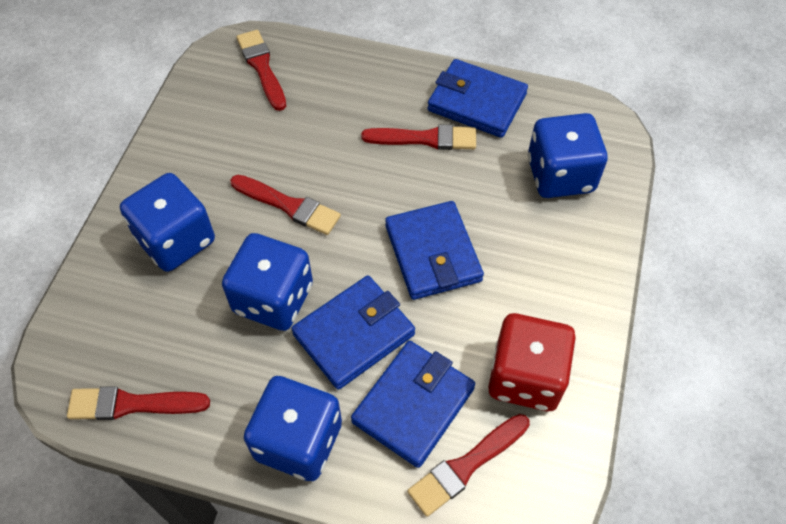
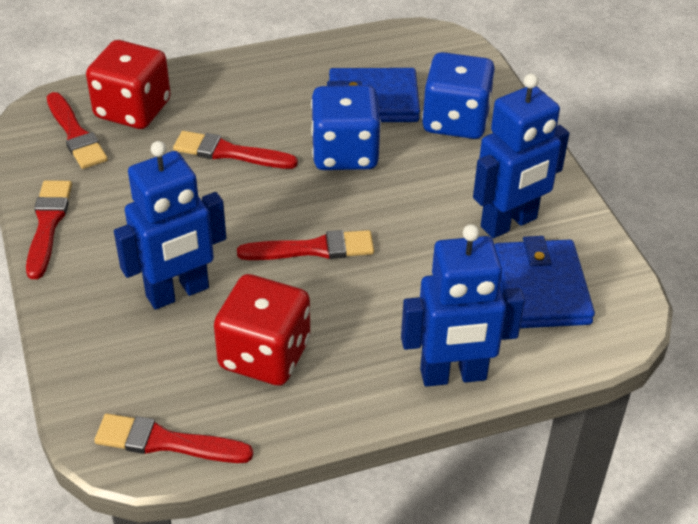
blue dice: 4 -> 2
blue robot: 0 -> 3
blue wallet: 4 -> 2
red dice: 1 -> 2

